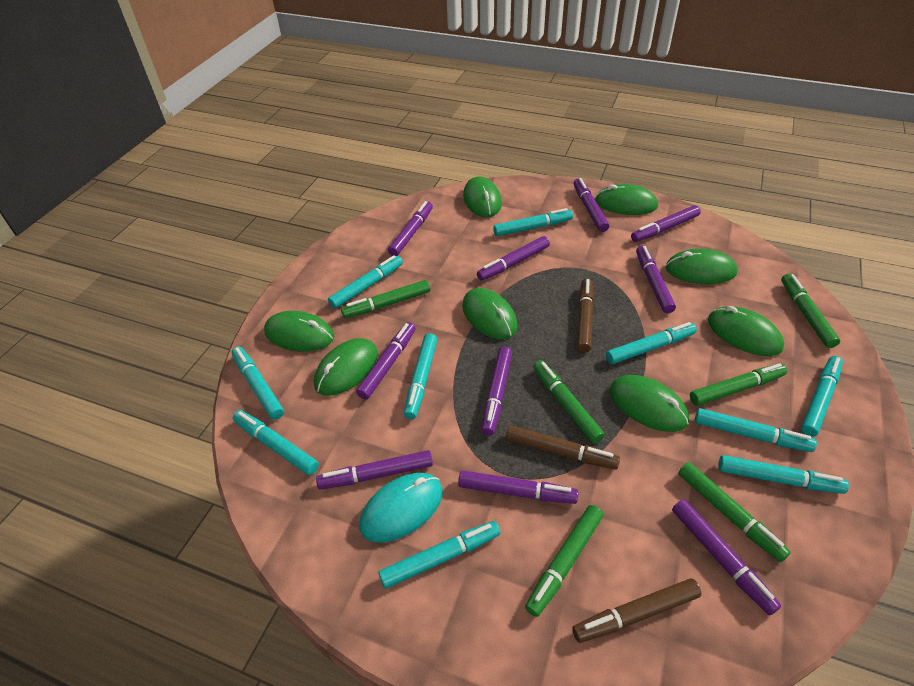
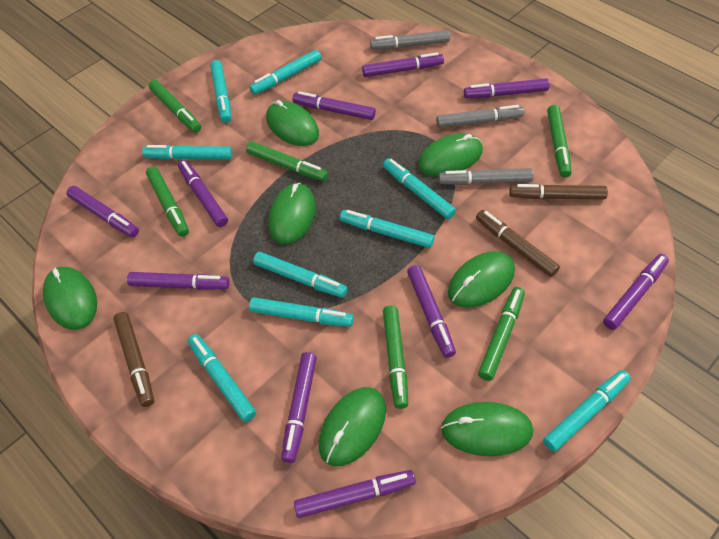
green mouse: 8 -> 7
grey marker: 0 -> 3
turquoise marker: 10 -> 9
turquoise mouse: 1 -> 0

